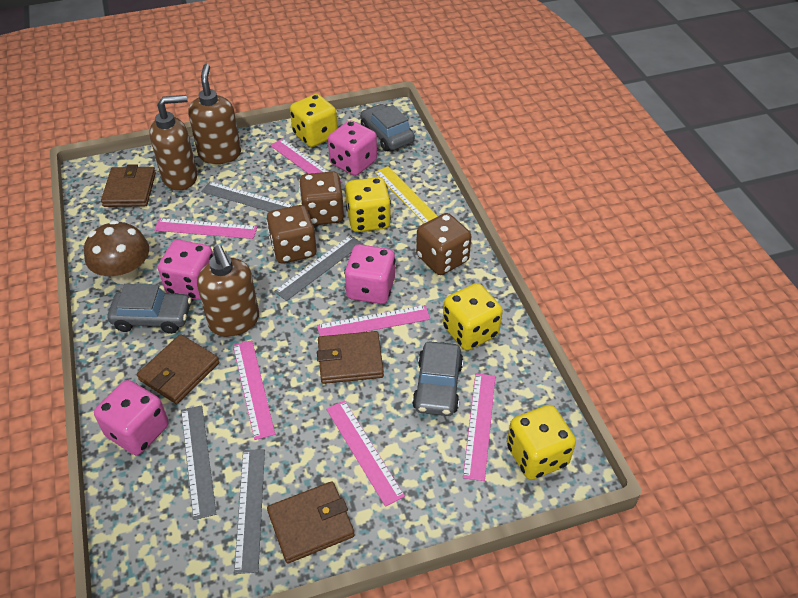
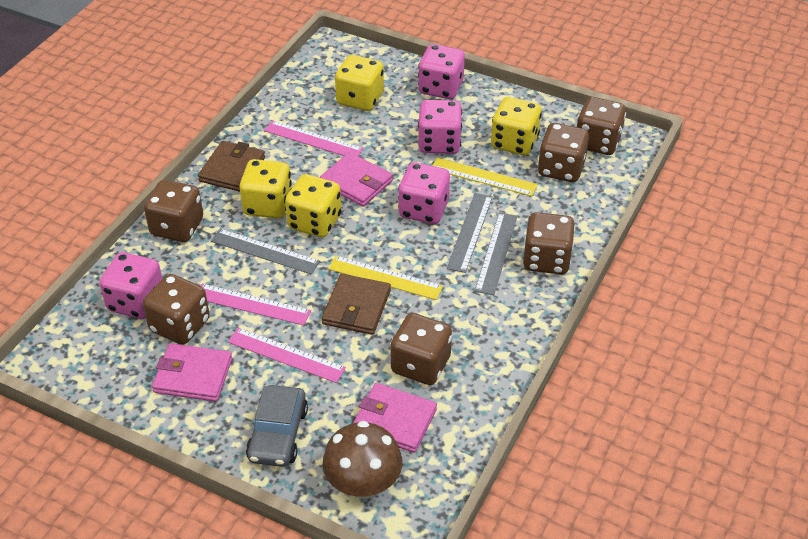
brown dice: 3 -> 6
brown soap dispenser: 3 -> 0
brown wallet: 4 -> 2
grey car: 3 -> 1
grey ruler: 4 -> 3
pink ruler: 6 -> 3
pink wallet: 0 -> 3
yellow ruler: 1 -> 2

